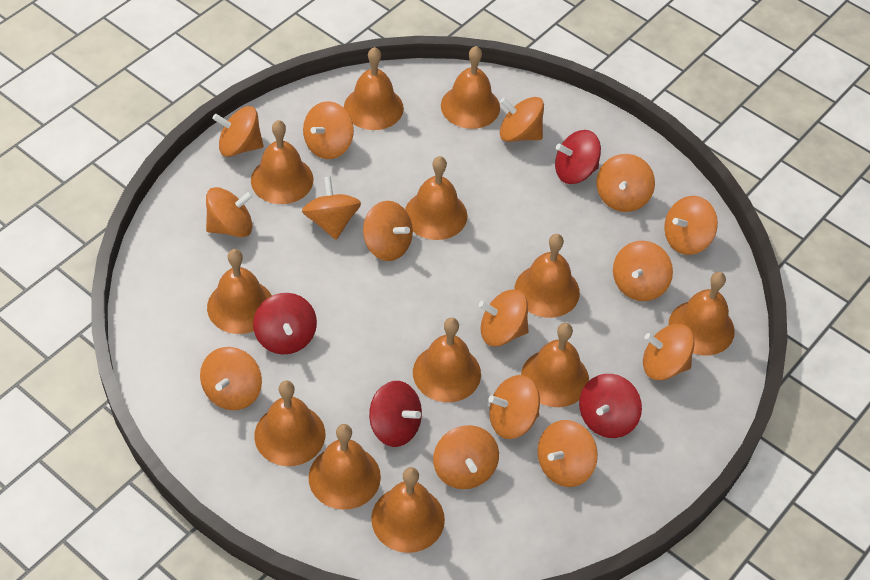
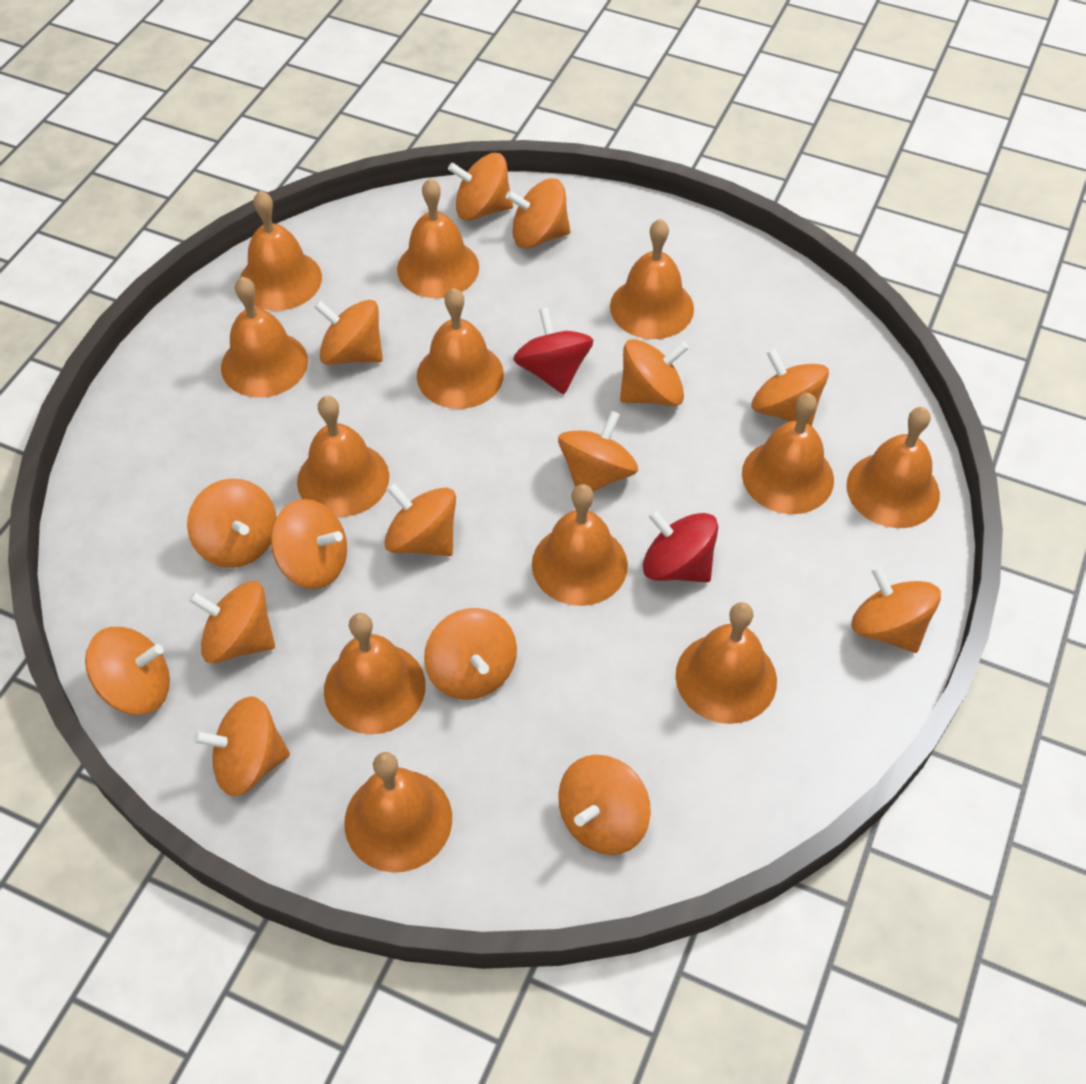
red spinning top: 4 -> 2

